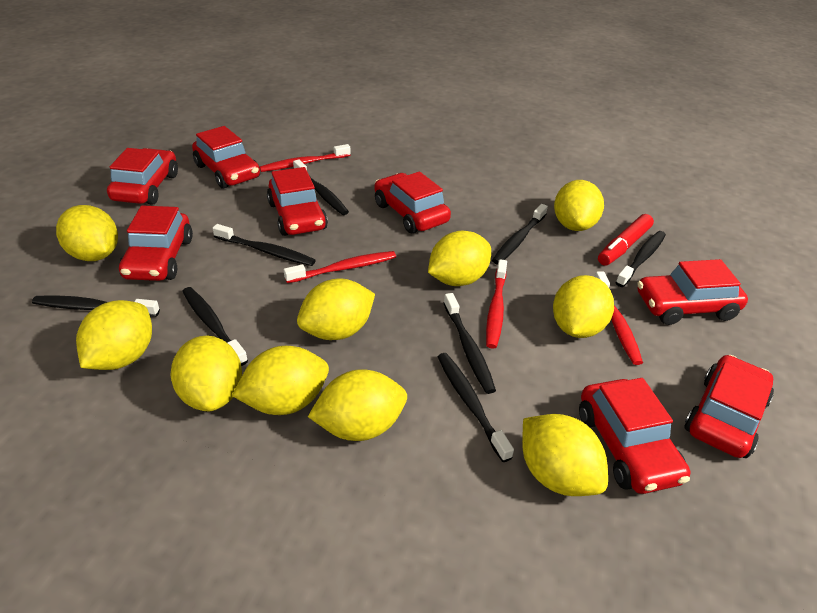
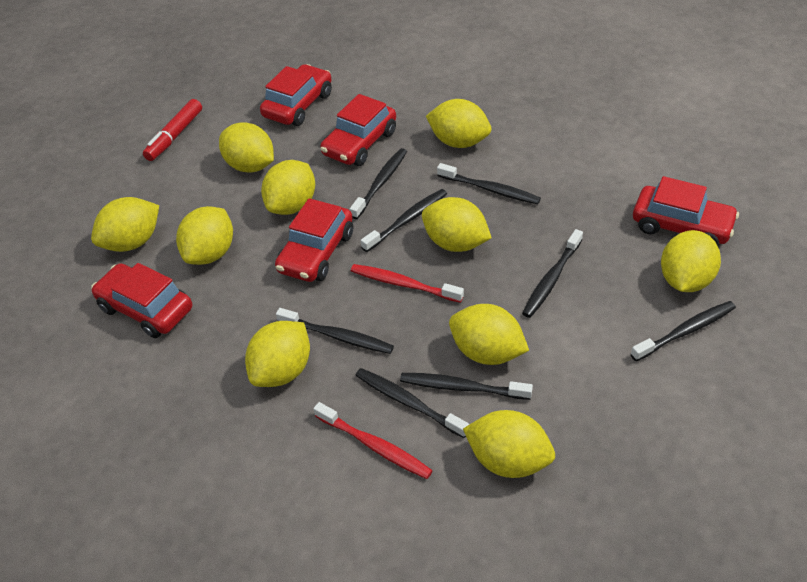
red car: 8 -> 5
red toothbrush: 4 -> 2

